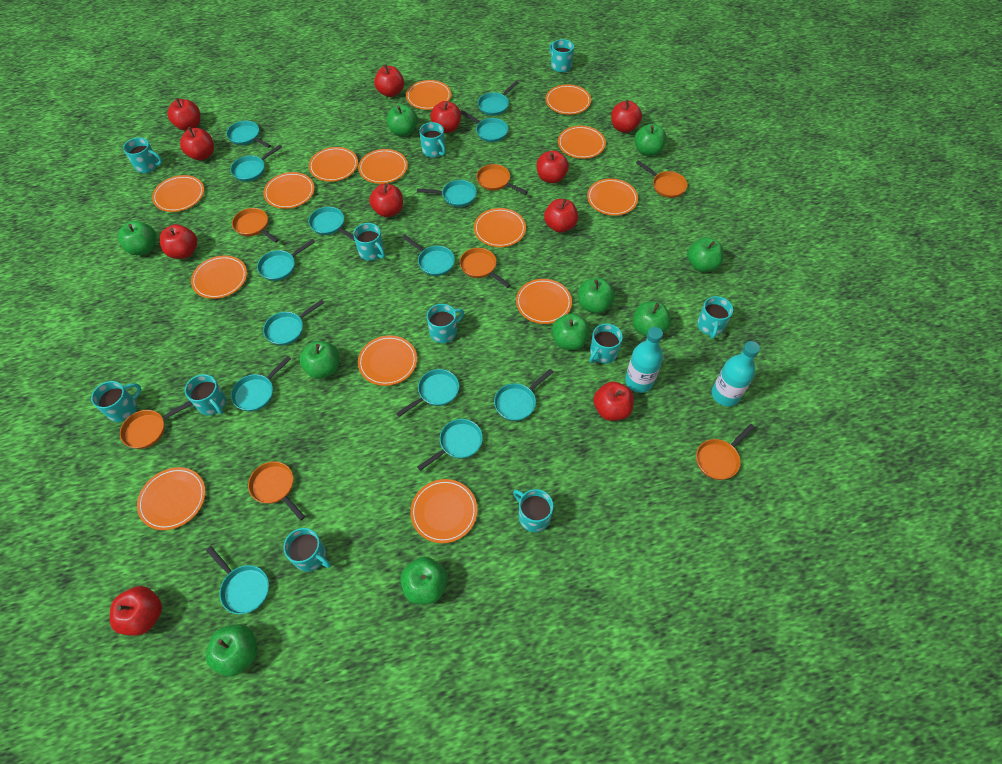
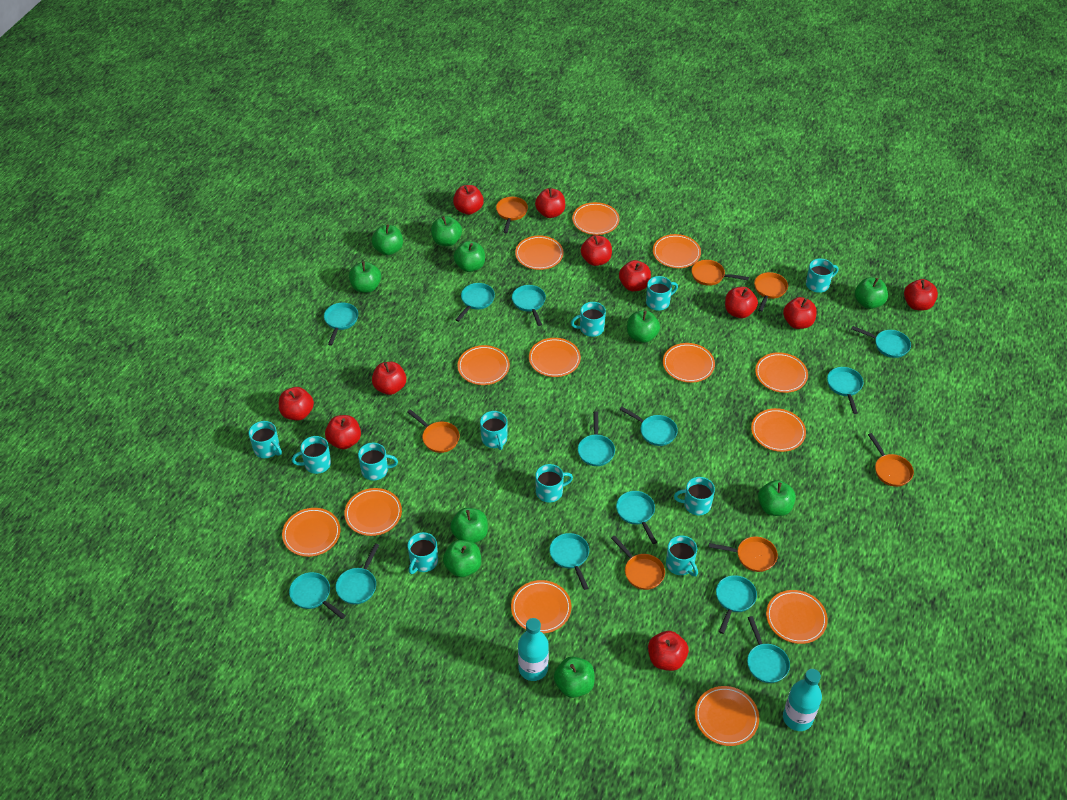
orange plate: 14 -> 13
turquoise pan: 14 -> 13

